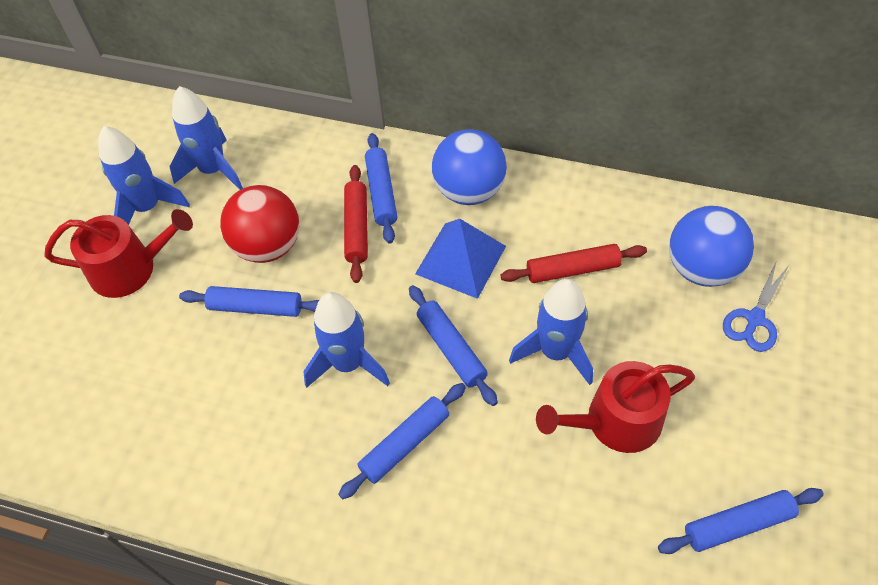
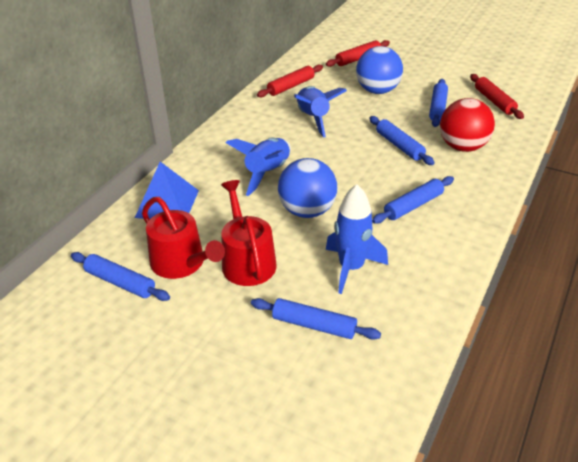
blue rocket: 4 -> 3
blue scissors: 1 -> 0
red rolling pin: 2 -> 3

